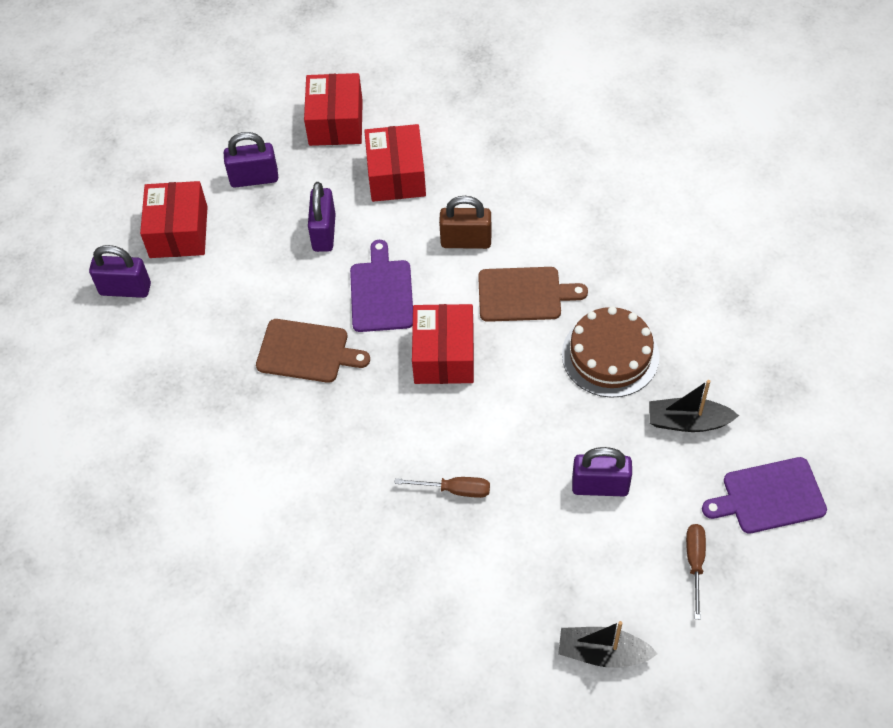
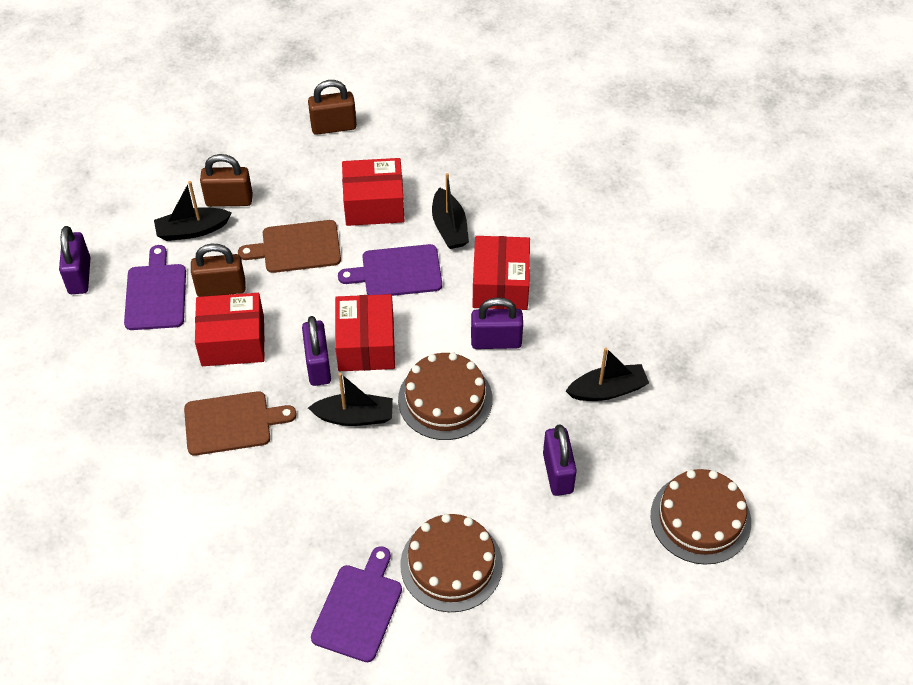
black boat: 2 -> 4
brown cake: 1 -> 3
brown padlock: 1 -> 3
brown screwdriver: 2 -> 0
purple cutting board: 2 -> 3

